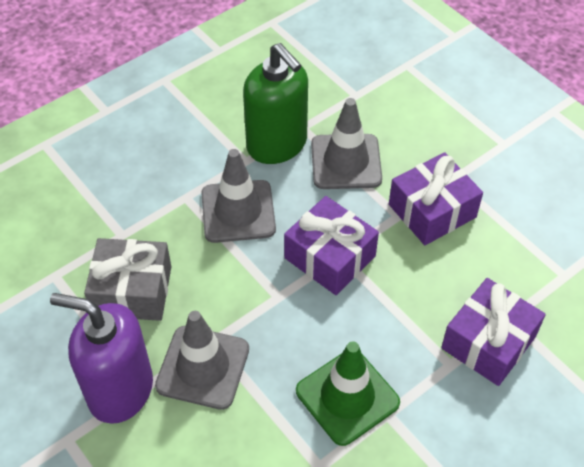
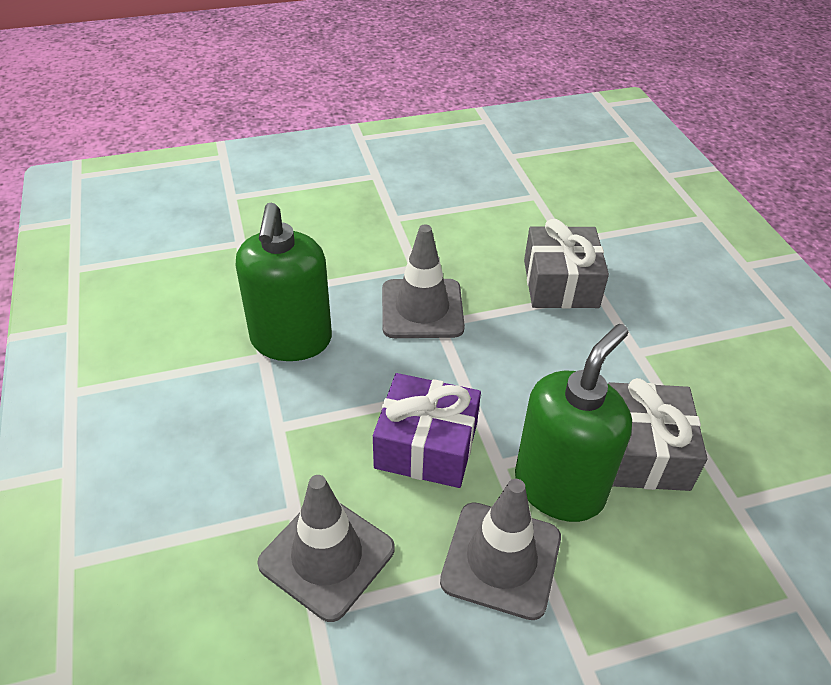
green soap dispenser: 1 -> 2
green traffic cone: 1 -> 0
grey gift: 1 -> 2
purple gift: 3 -> 1
purple soap dispenser: 1 -> 0

